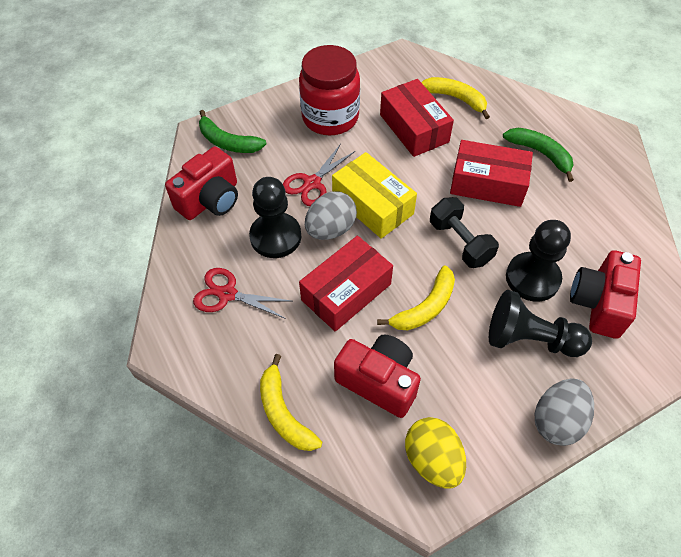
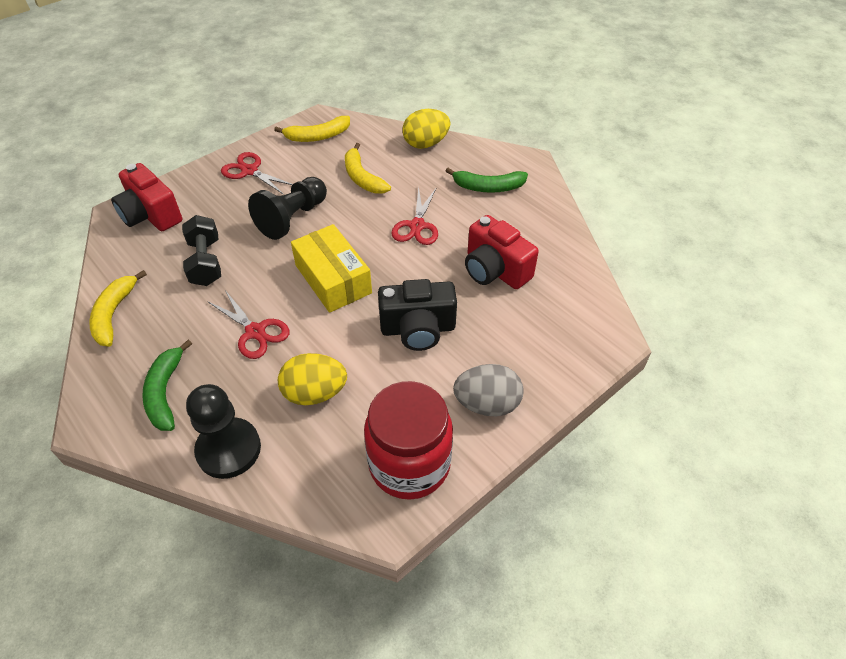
black camera: 0 -> 1
black pawn: 3 -> 2
grey egg: 2 -> 1
red box: 3 -> 0
red camera: 3 -> 2
red scissors: 2 -> 3
yellow egg: 1 -> 2

